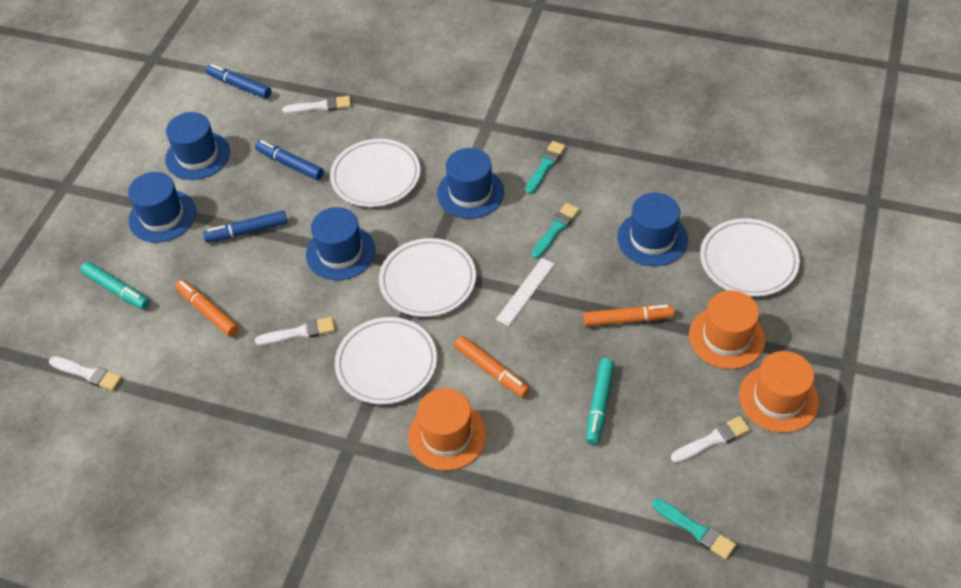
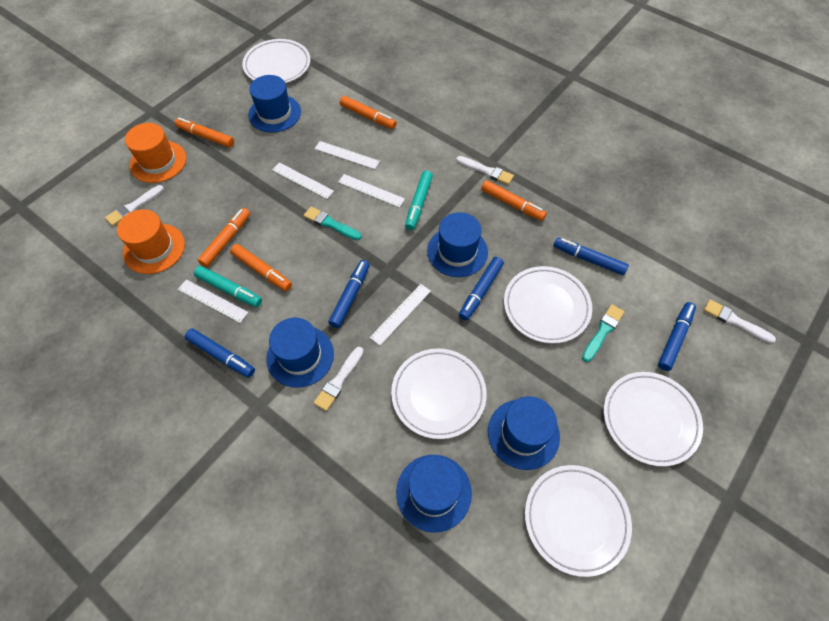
blue marker: 3 -> 5
orange hat: 3 -> 2
orange marker: 3 -> 5
turquoise brush: 3 -> 2
white plate: 4 -> 5
white ruler: 1 -> 5

